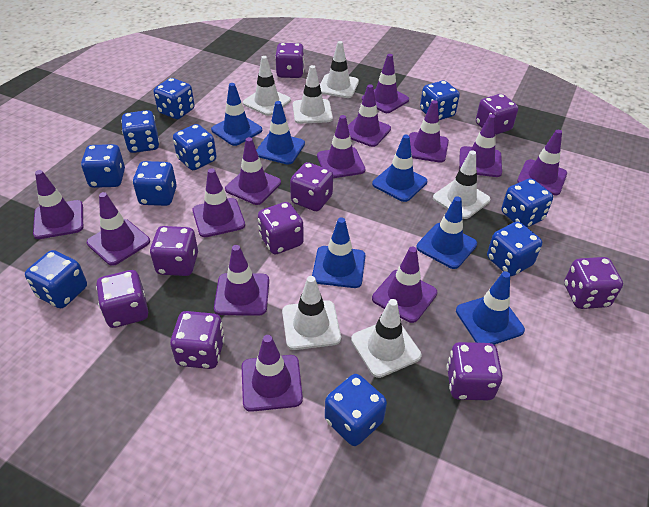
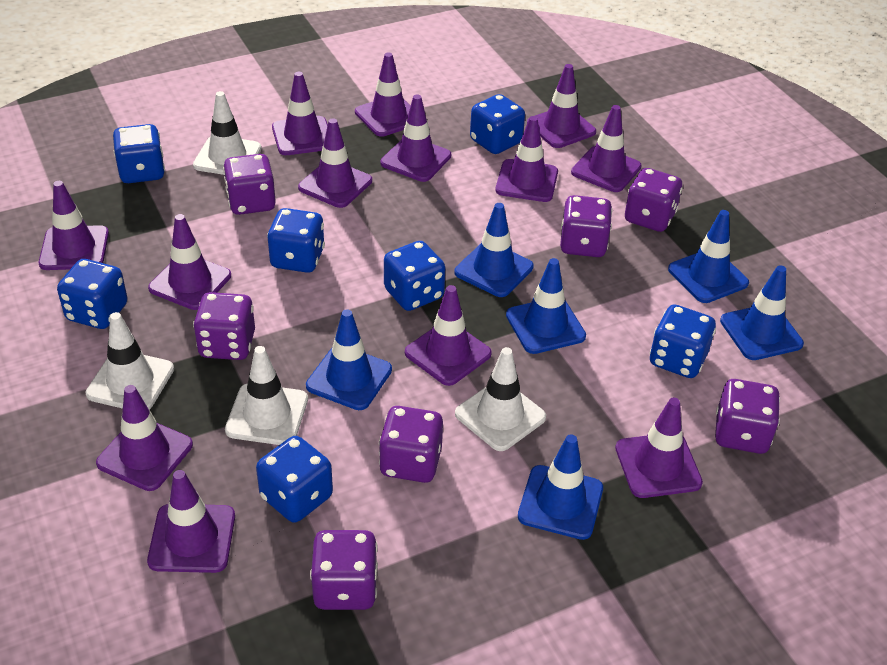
blue dice: 10 -> 7
purple dice: 9 -> 7
white traffic cone: 6 -> 4

